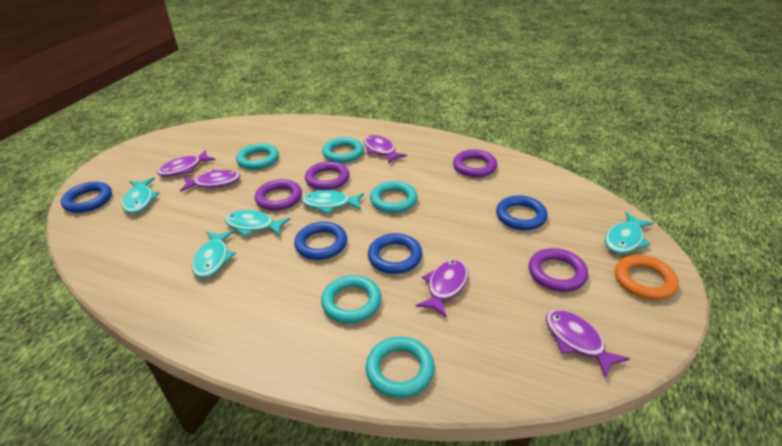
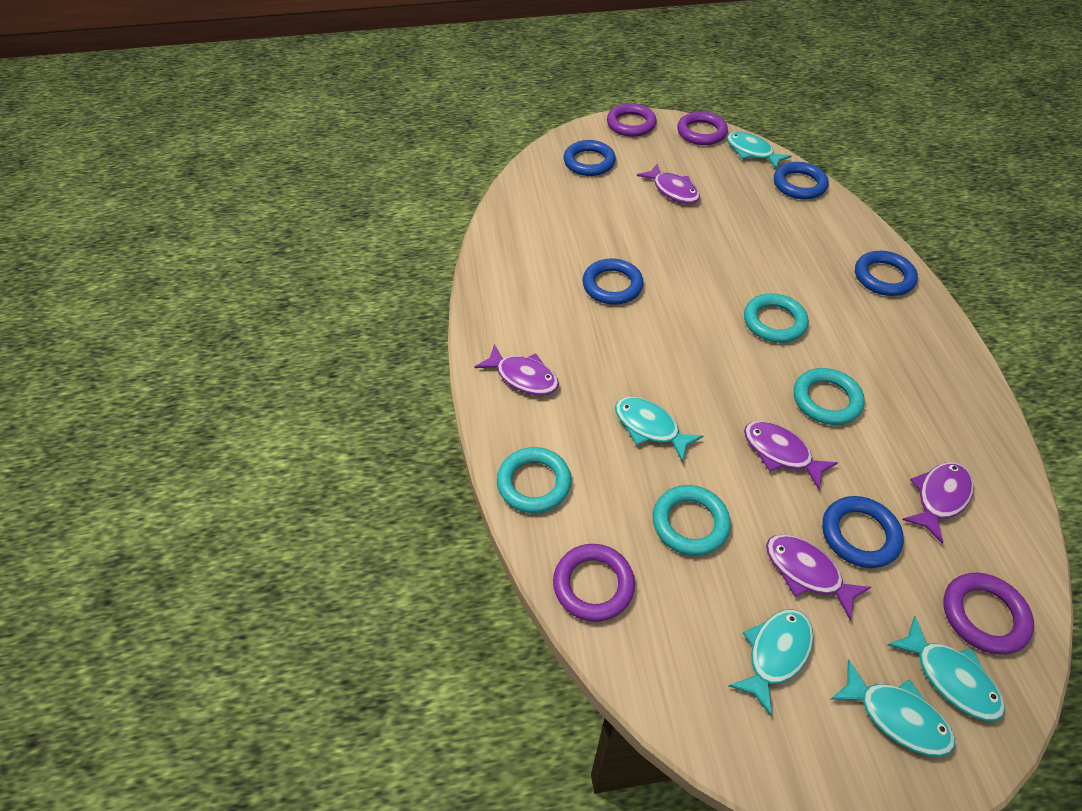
blue ring: 4 -> 5
orange ring: 1 -> 0
turquoise ring: 5 -> 4

